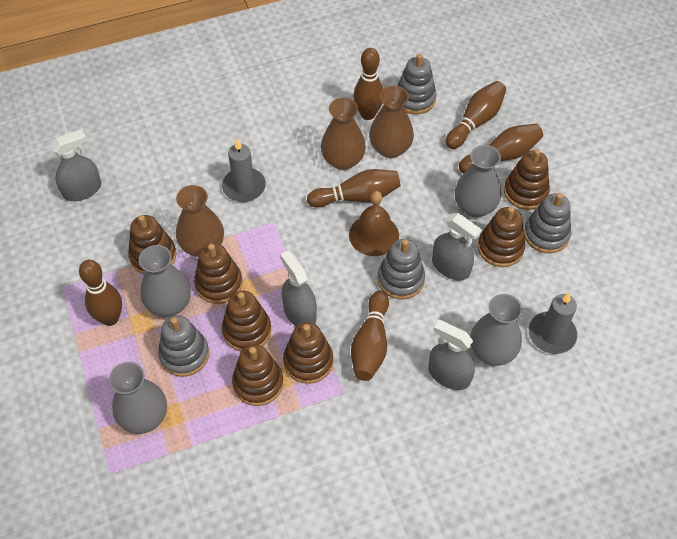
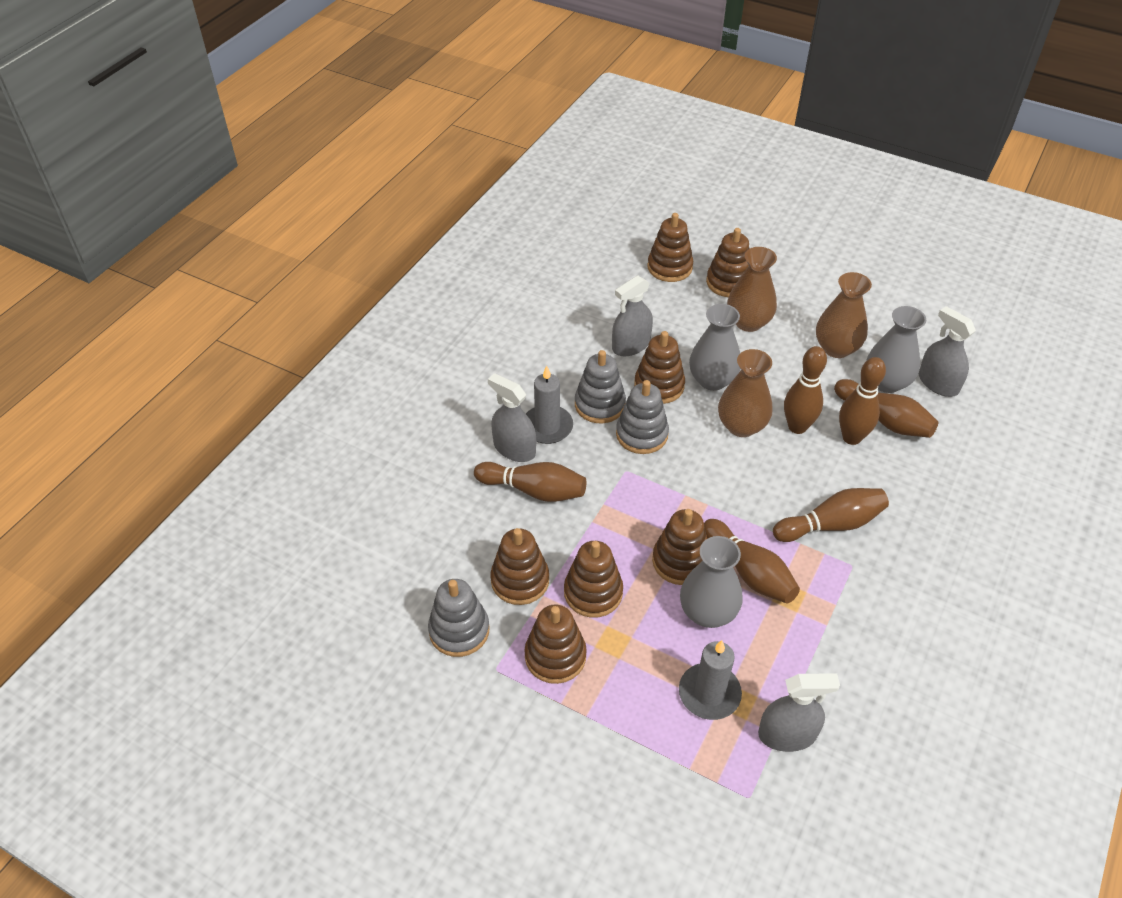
brown bell: 1 -> 0
grey stacking toy: 4 -> 3
grey vase: 4 -> 3

